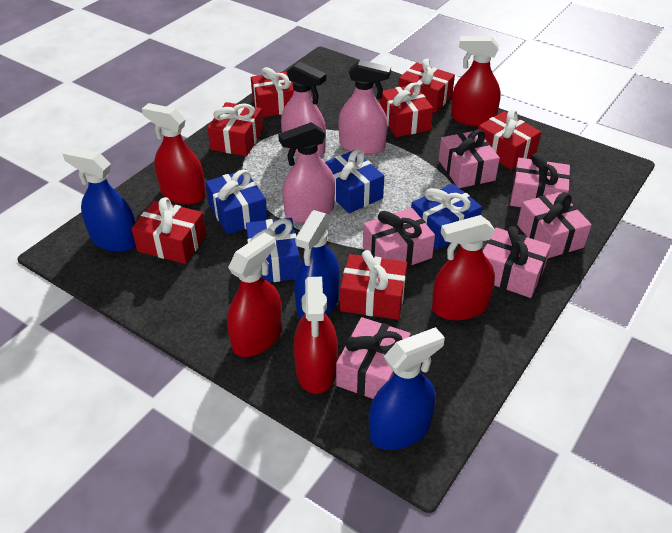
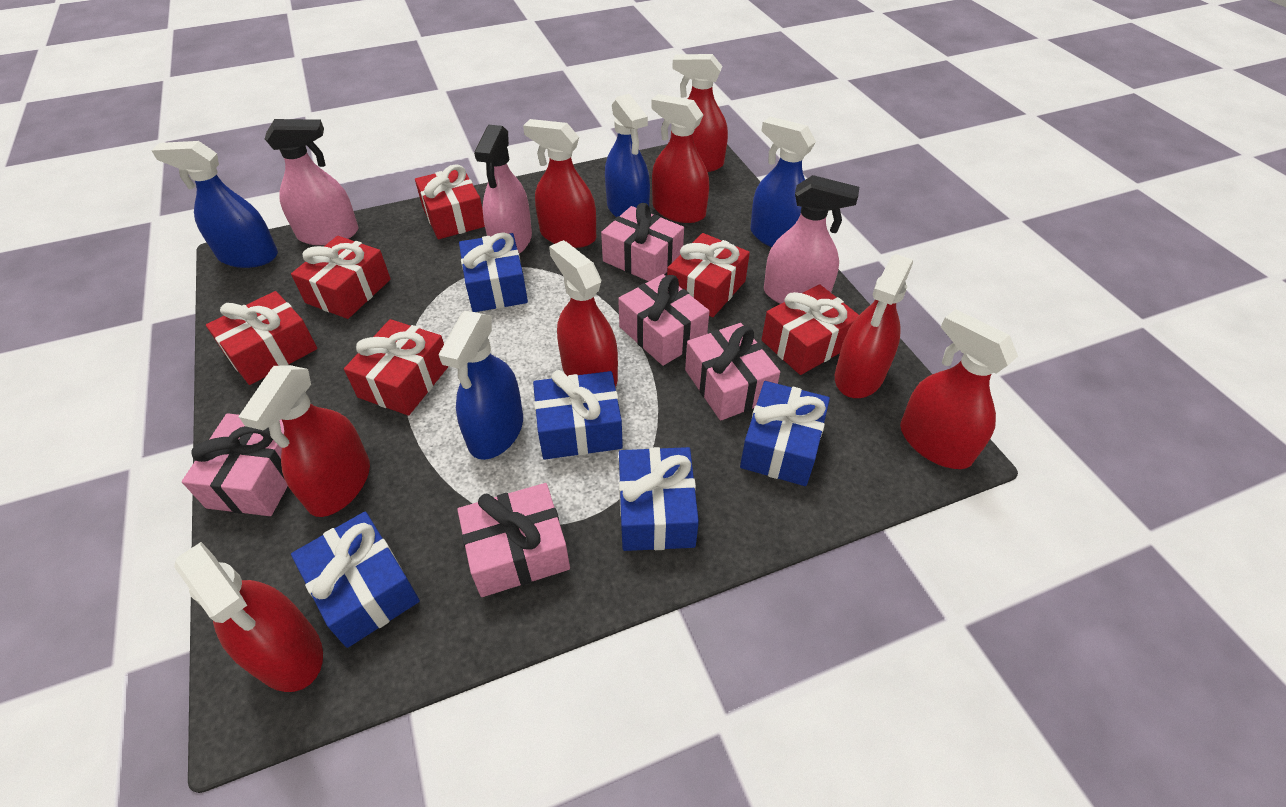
blue gift: 4 -> 5
blue spray bottle: 3 -> 4
pink gift: 6 -> 5
red gift: 7 -> 6
red spray bottle: 5 -> 8

